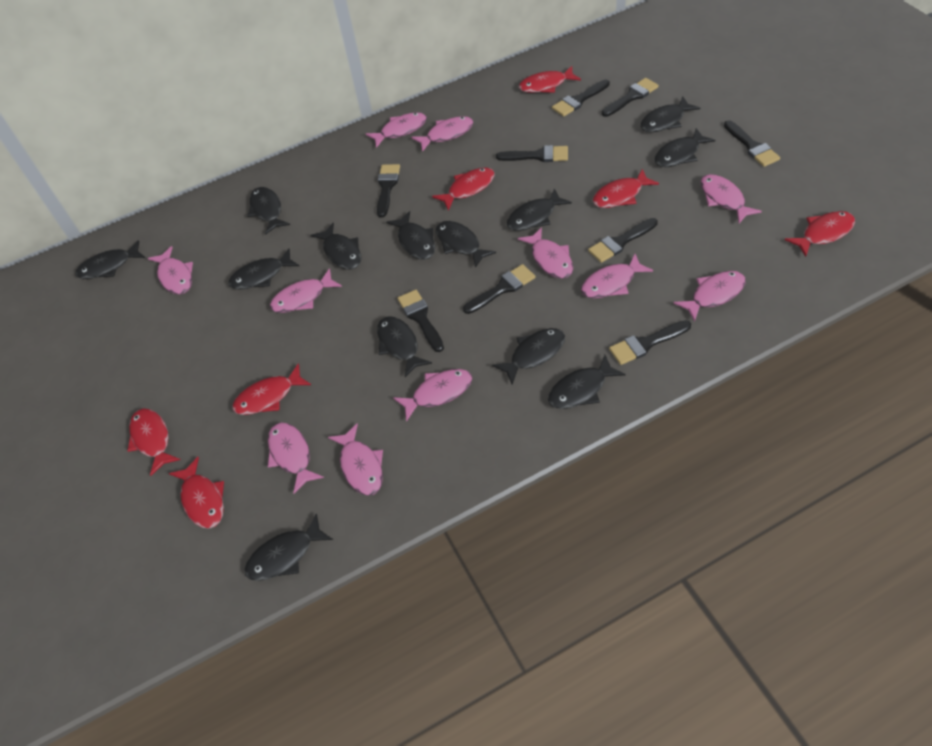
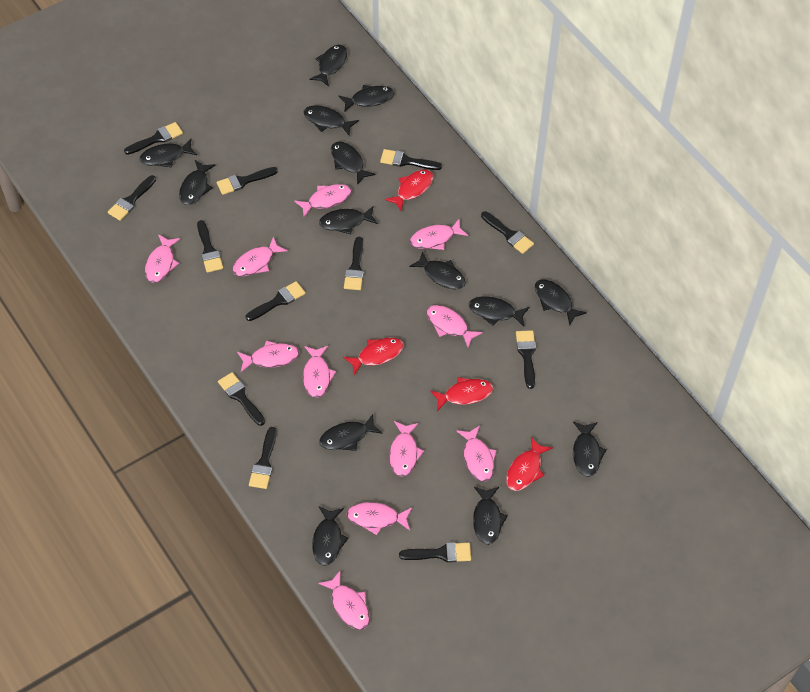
black brush: 9 -> 12
black fish: 13 -> 14
red fish: 7 -> 4

